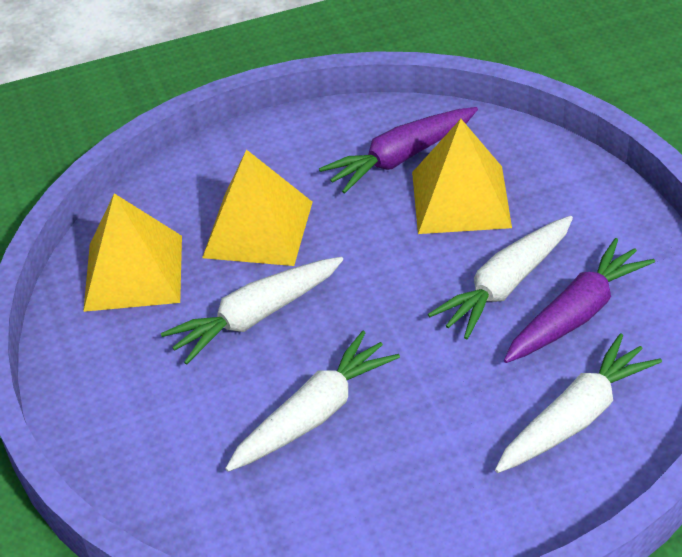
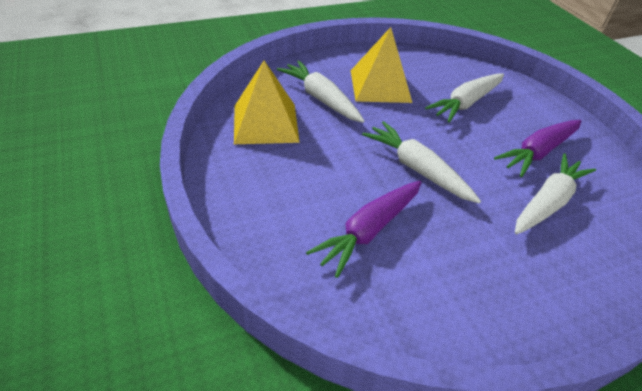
yellow pyramid: 3 -> 2

